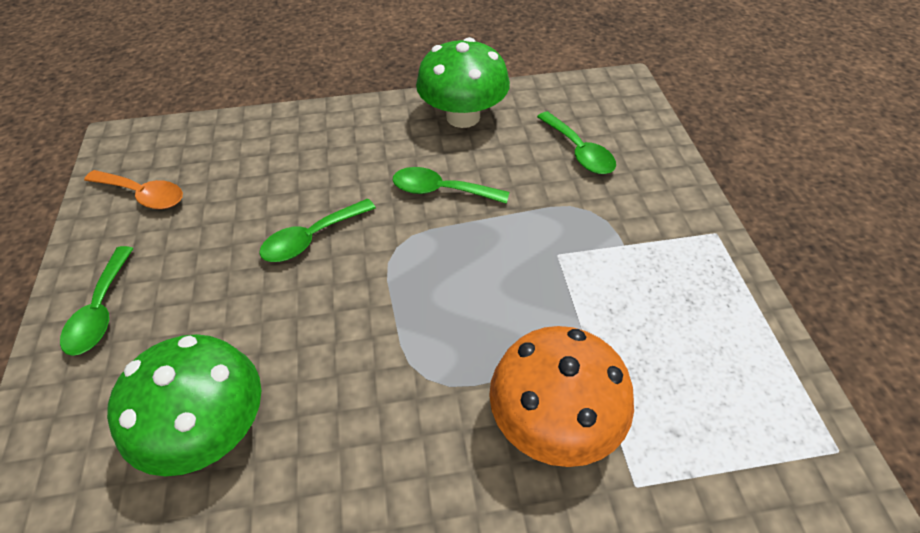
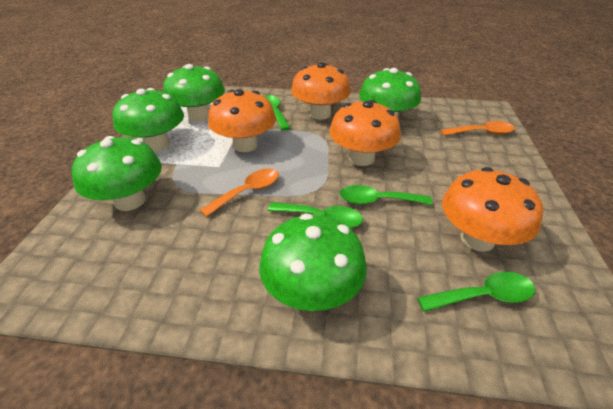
green mushroom: 2 -> 5
orange mushroom: 1 -> 4
orange spoon: 1 -> 2

